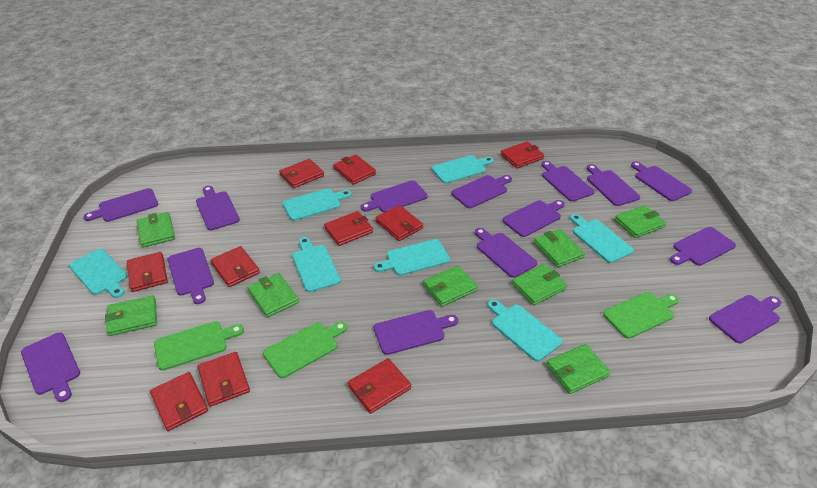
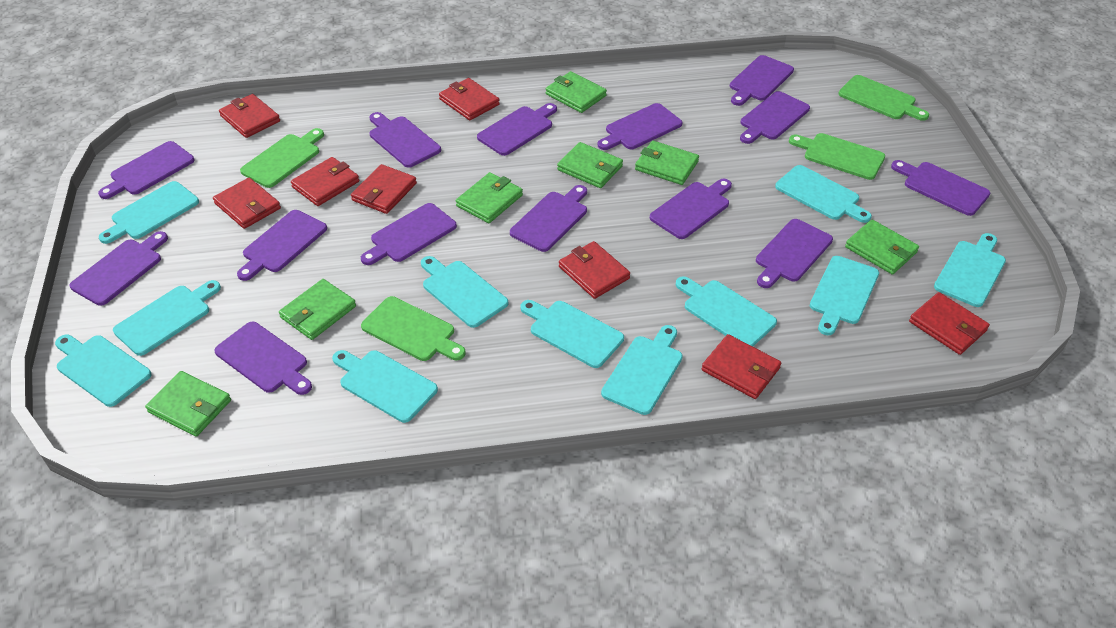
green cutting board: 3 -> 4
green wallet: 8 -> 7
red wallet: 10 -> 8
turquoise cutting board: 7 -> 11

